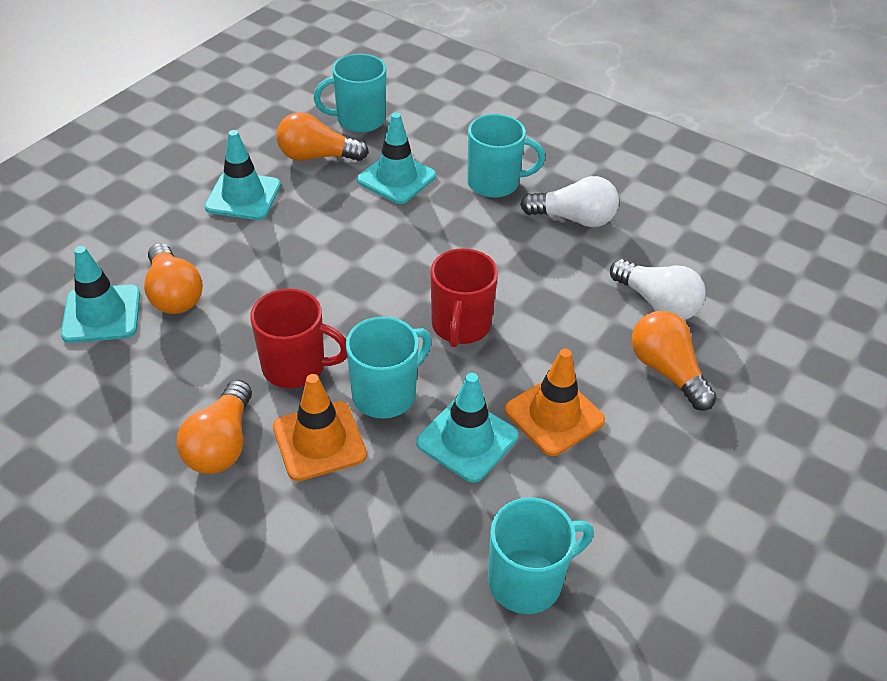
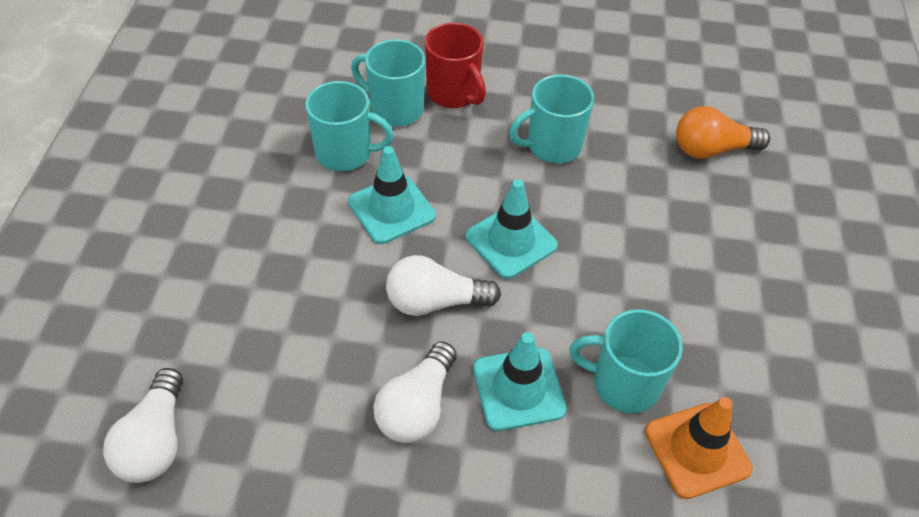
orange light bulb: 4 -> 1
orange traffic cone: 2 -> 1
red mug: 2 -> 1
turquoise traffic cone: 4 -> 3
white light bulb: 2 -> 3

